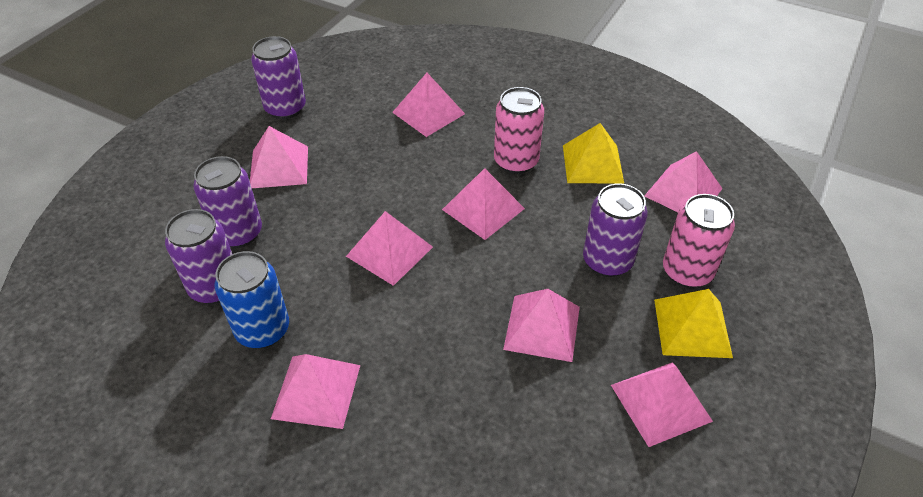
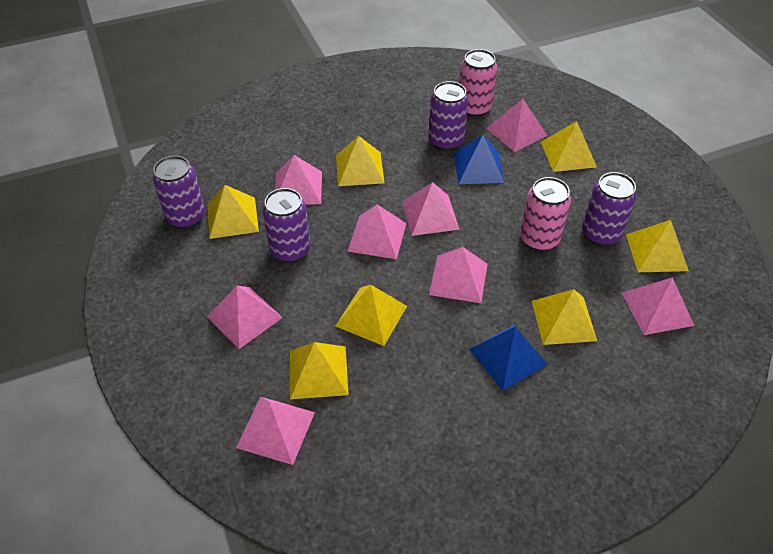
blue can: 1 -> 0
blue pyramid: 0 -> 2
yellow pyramid: 2 -> 7

